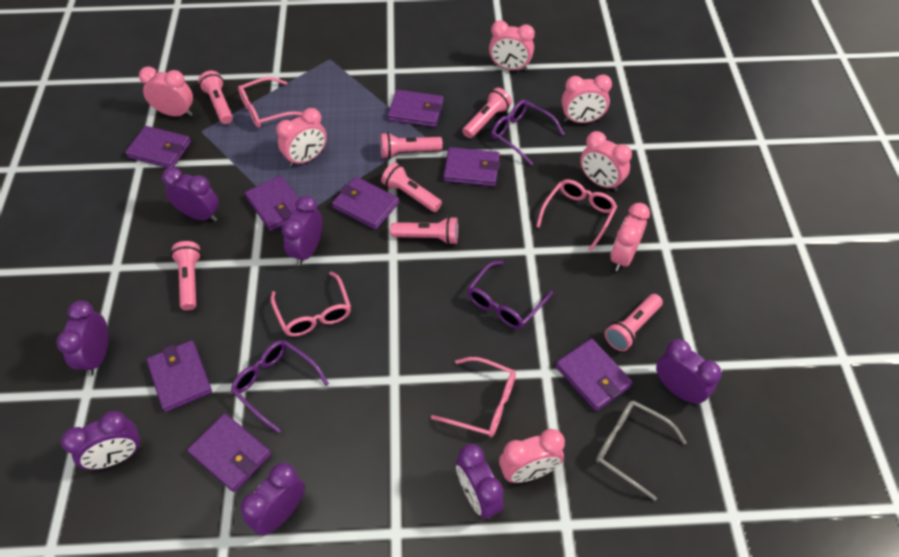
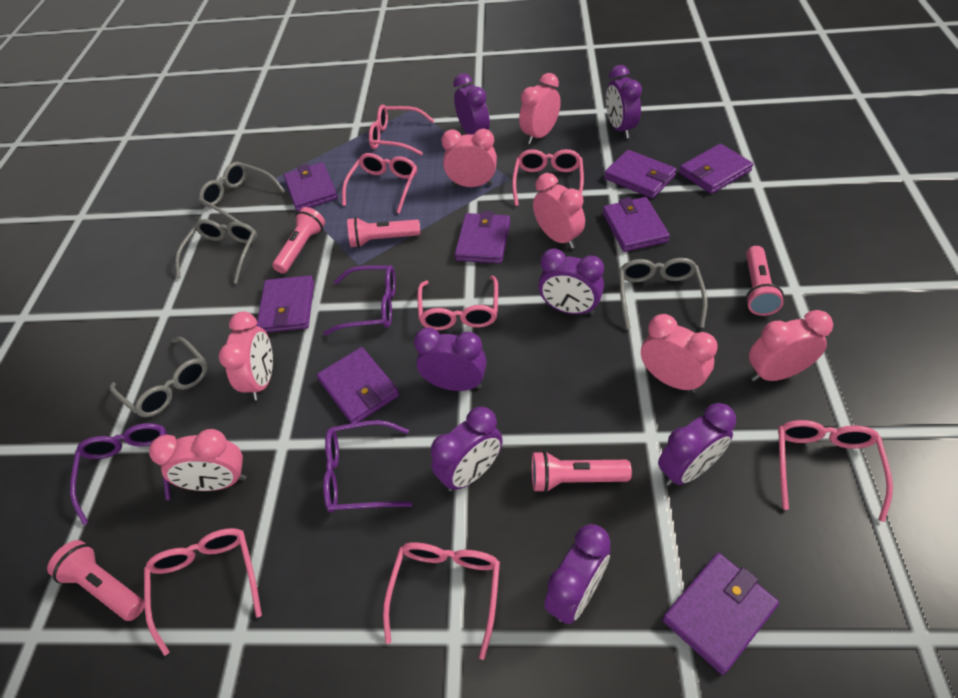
grey glasses: 1 -> 4
pink flashlight: 7 -> 5
pink glasses: 4 -> 7

